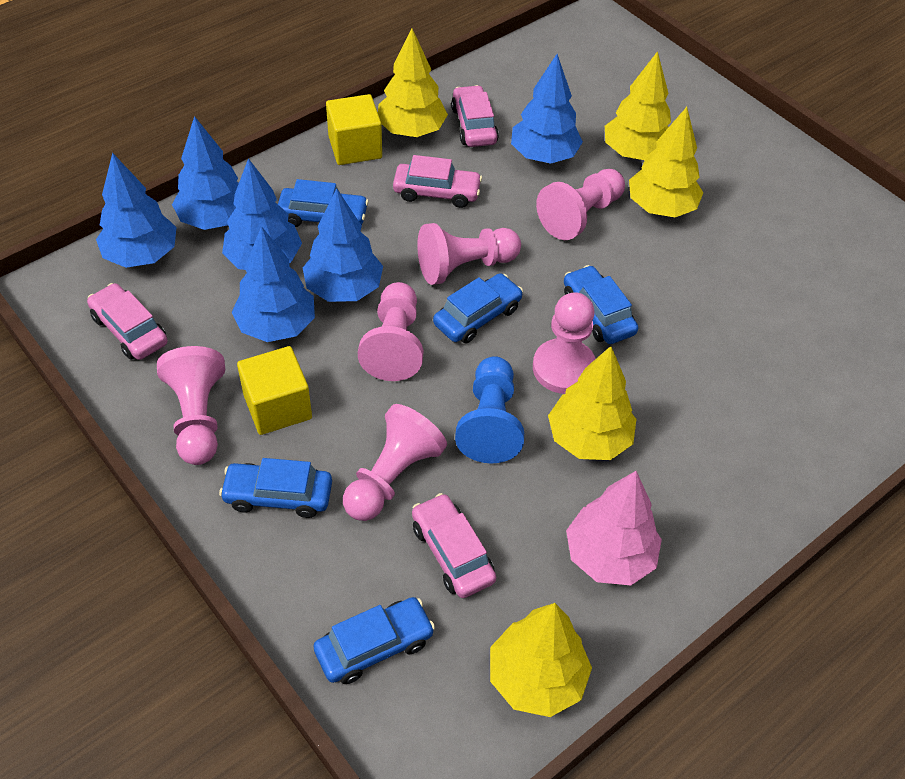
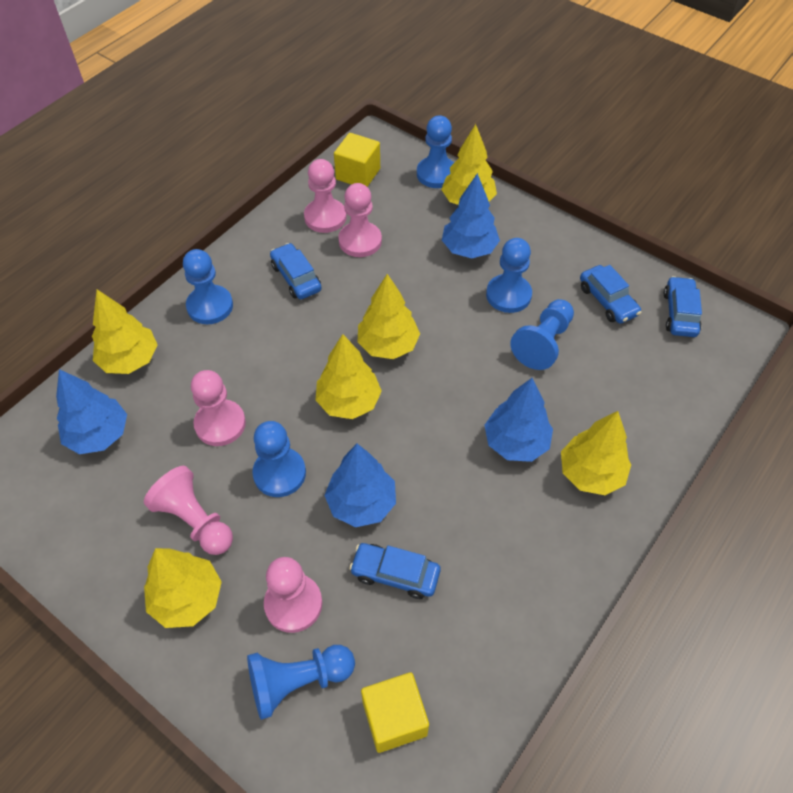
blue car: 5 -> 4
blue pawn: 1 -> 6
blue tree: 6 -> 4
pink car: 4 -> 0
pink pawn: 6 -> 5
pink tree: 1 -> 0
yellow tree: 5 -> 6

